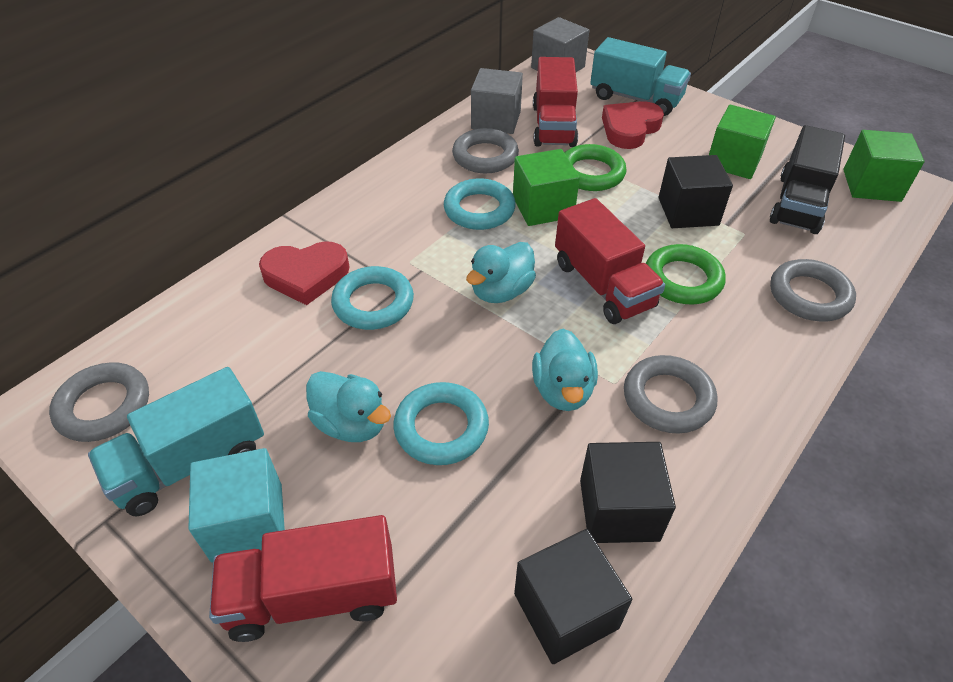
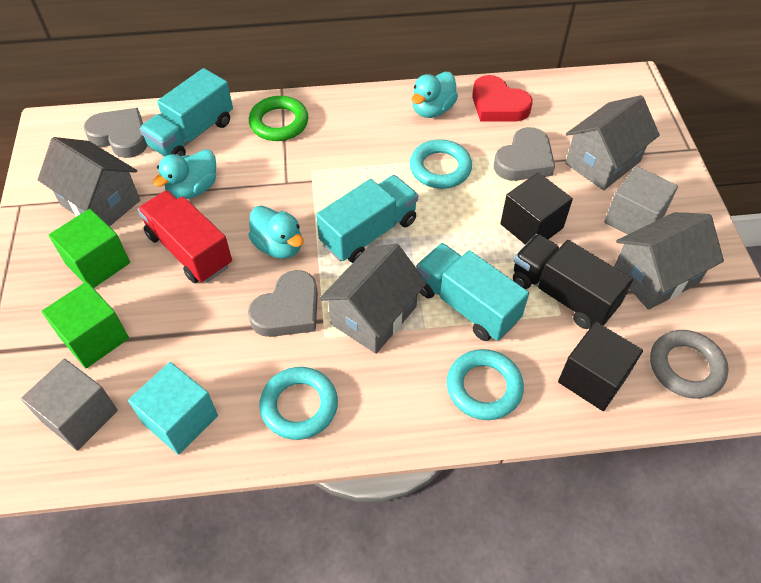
black cube: 3 -> 2
green cube: 3 -> 2
green ring: 2 -> 1
grey heart: 0 -> 3
grey house: 0 -> 4
grey ring: 4 -> 1
red heart: 2 -> 1
red truck: 3 -> 1
turquoise truck: 2 -> 3

